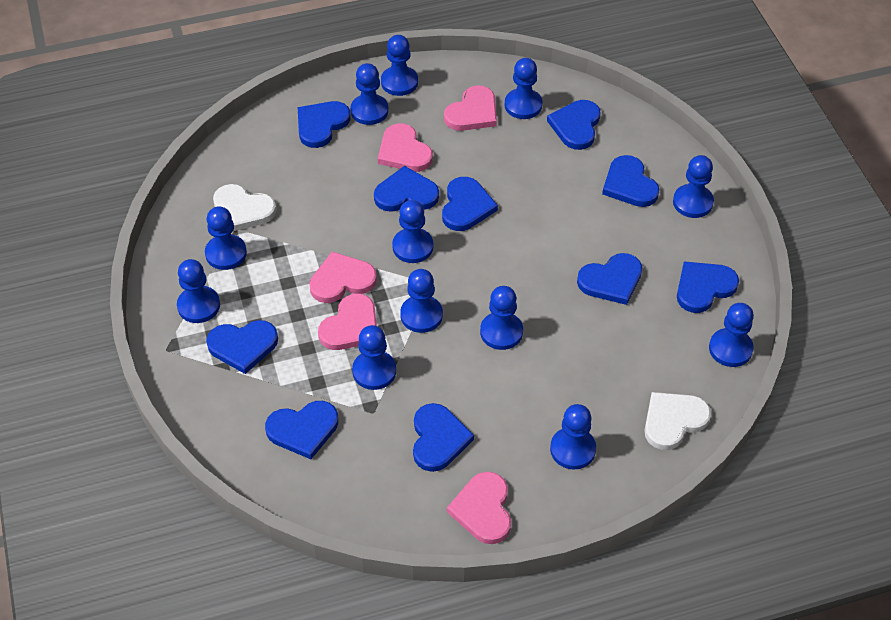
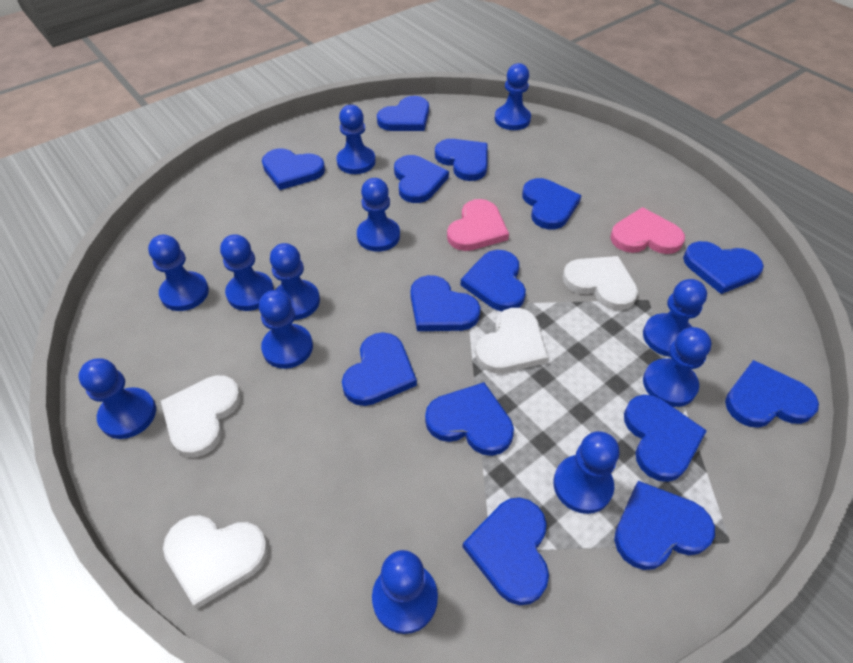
blue heart: 10 -> 14
pink heart: 5 -> 2
white heart: 2 -> 4

